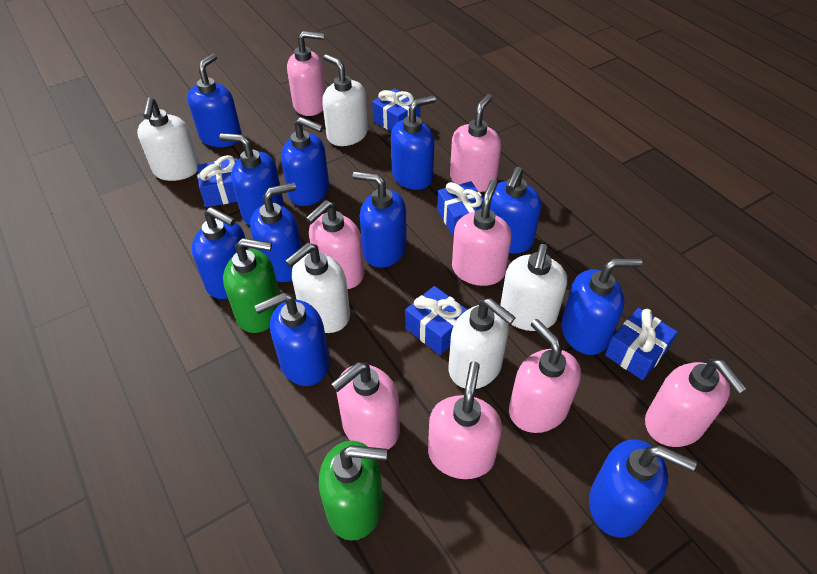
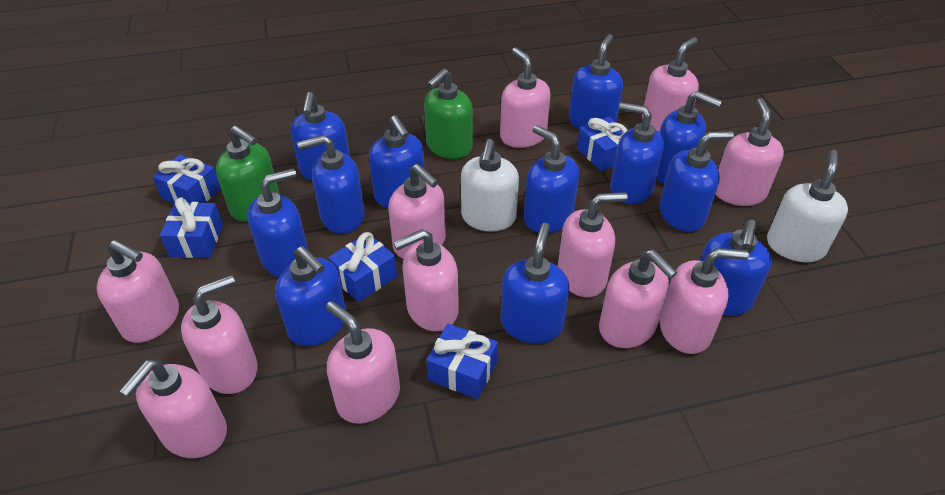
blue soap dispenser: 11 -> 12
pink soap dispenser: 8 -> 12
white soap dispenser: 5 -> 2

